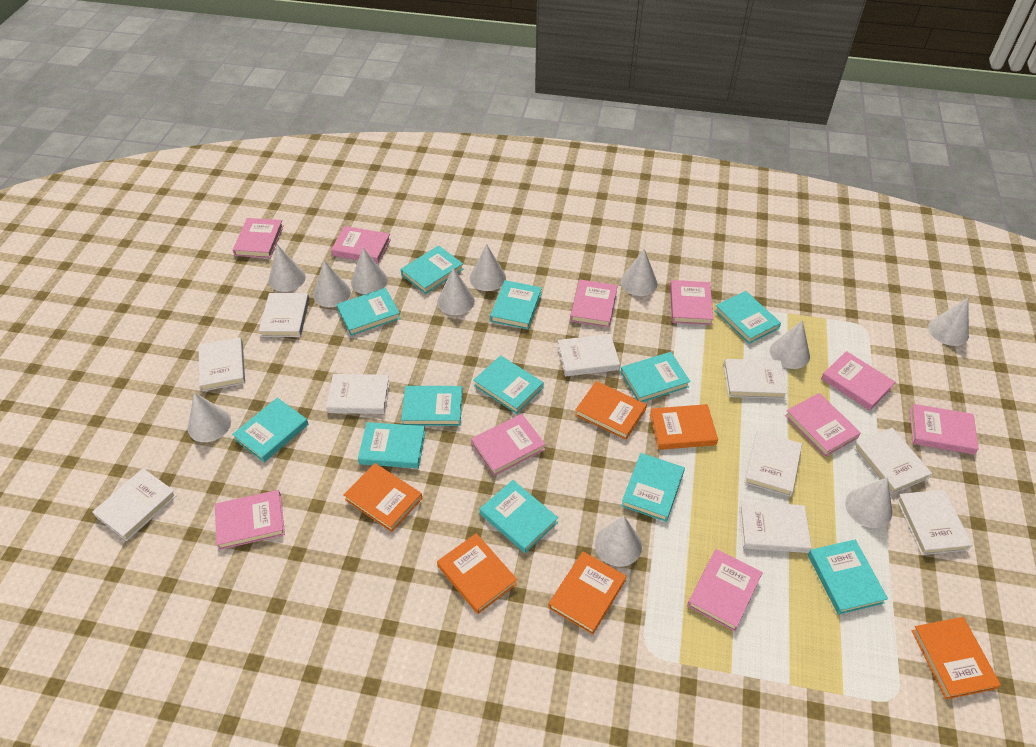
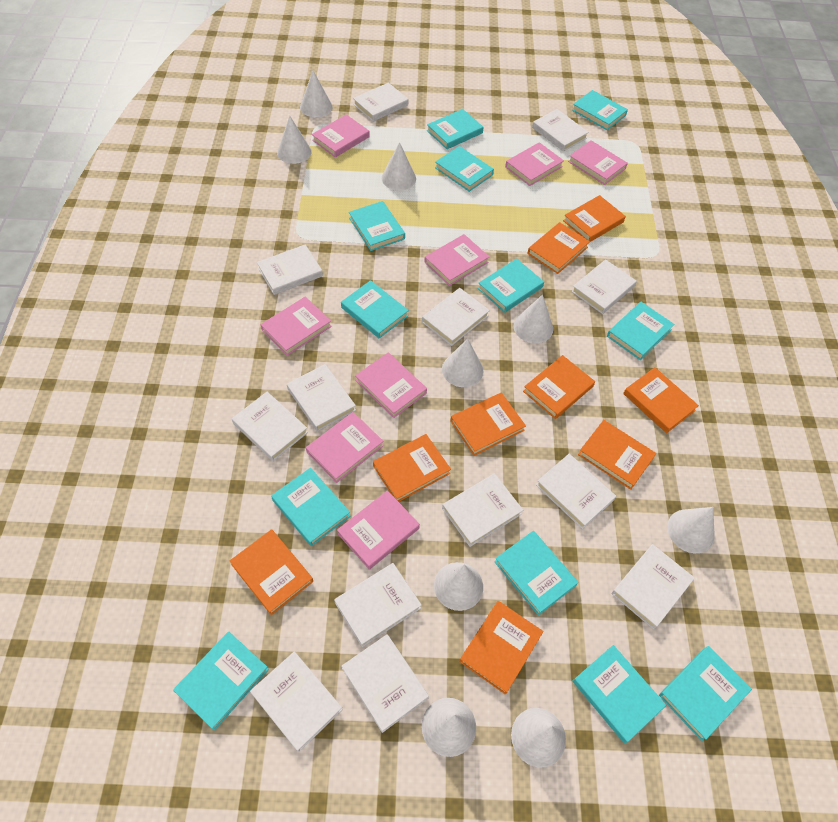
orange book: 6 -> 9
pink book: 10 -> 8
white book: 10 -> 13
white cone: 11 -> 9

